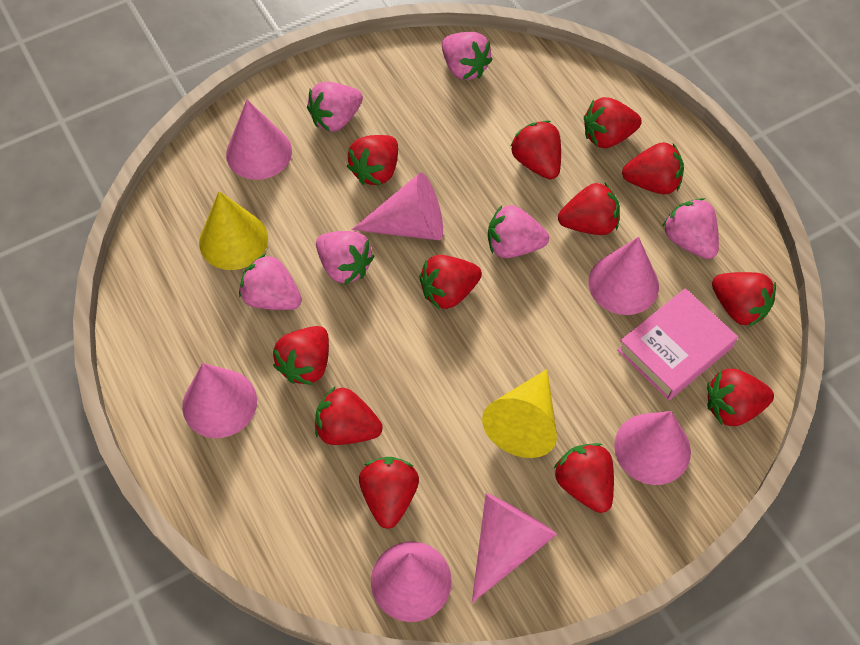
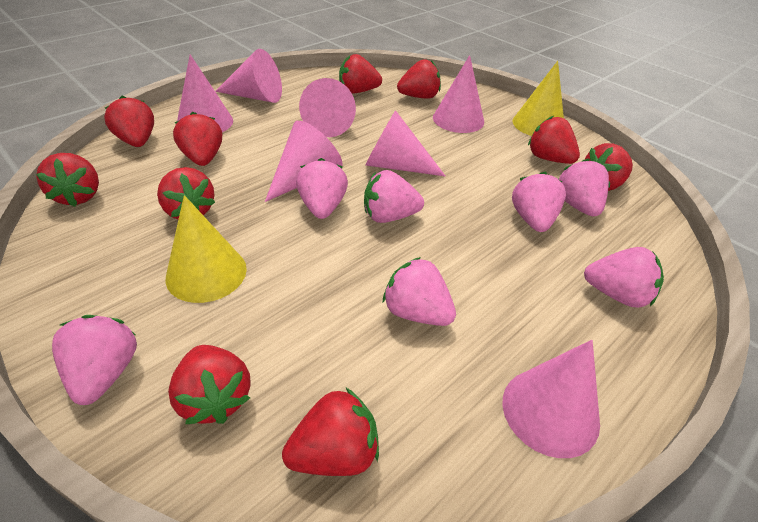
pink book: 1 -> 0
pink strawberry: 6 -> 7
red strawberry: 12 -> 10

